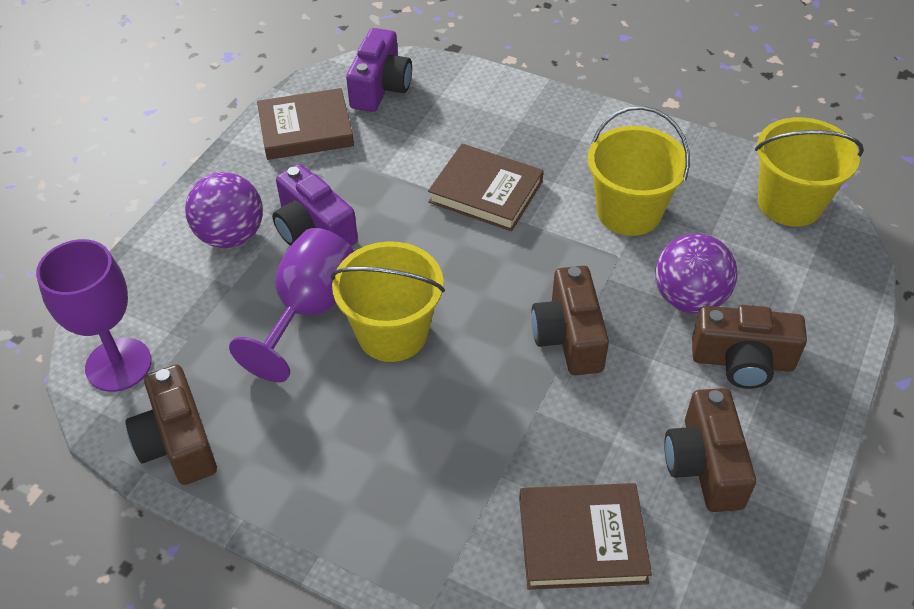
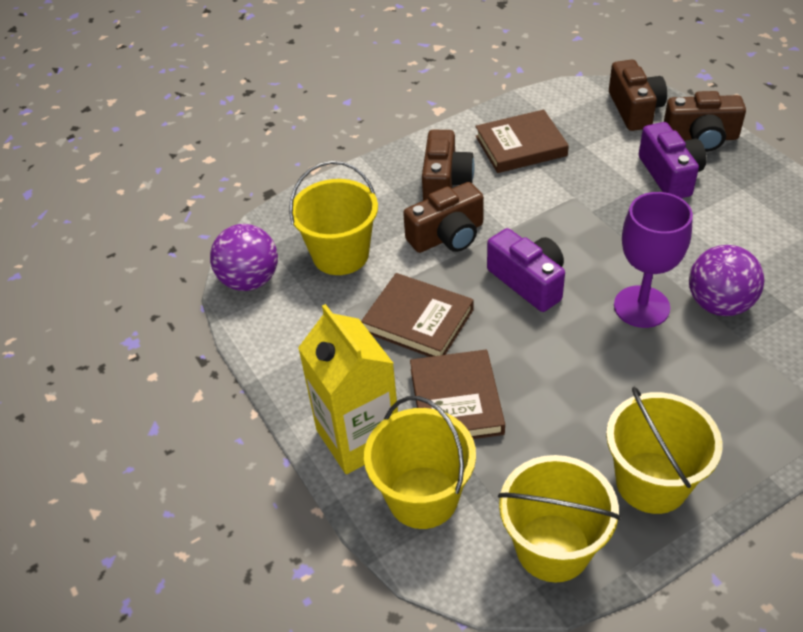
purple goblet: 2 -> 1
yellow bucket: 3 -> 4
yellow carton: 0 -> 1

